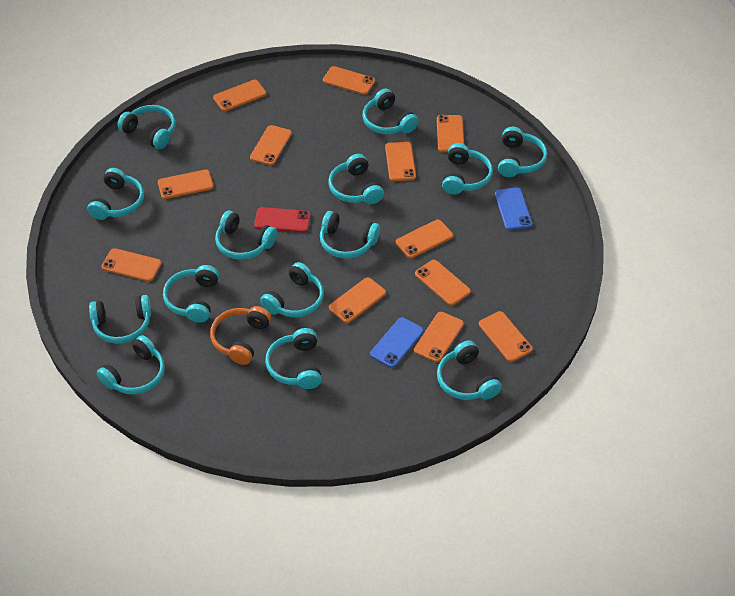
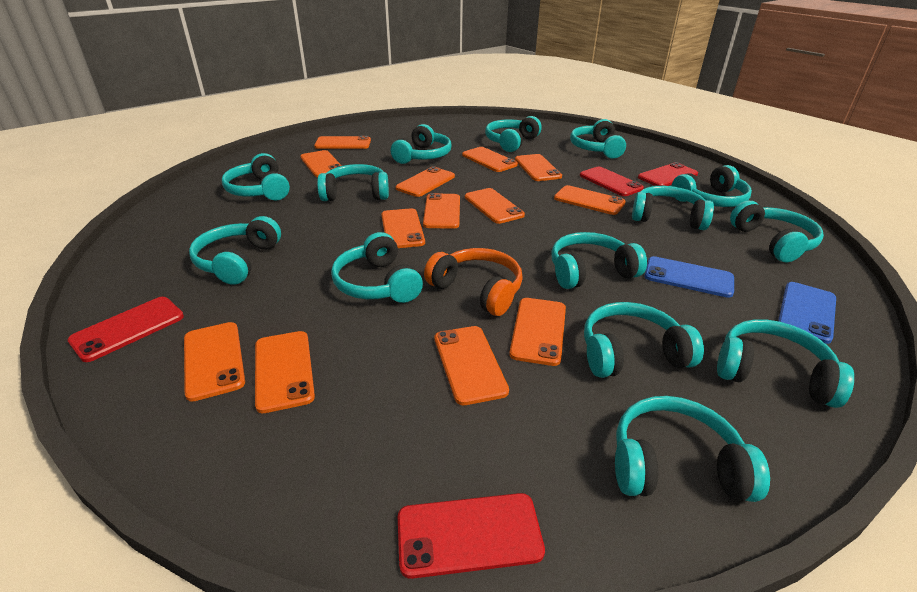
orange phone: 12 -> 13
red phone: 1 -> 4

